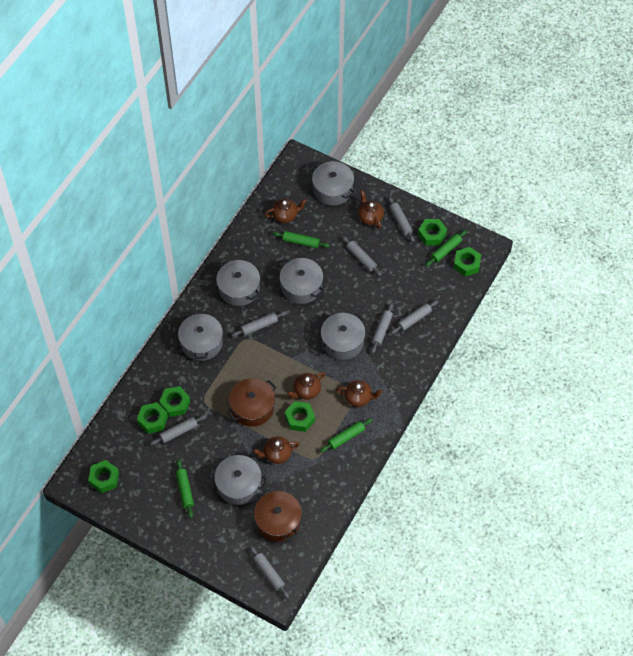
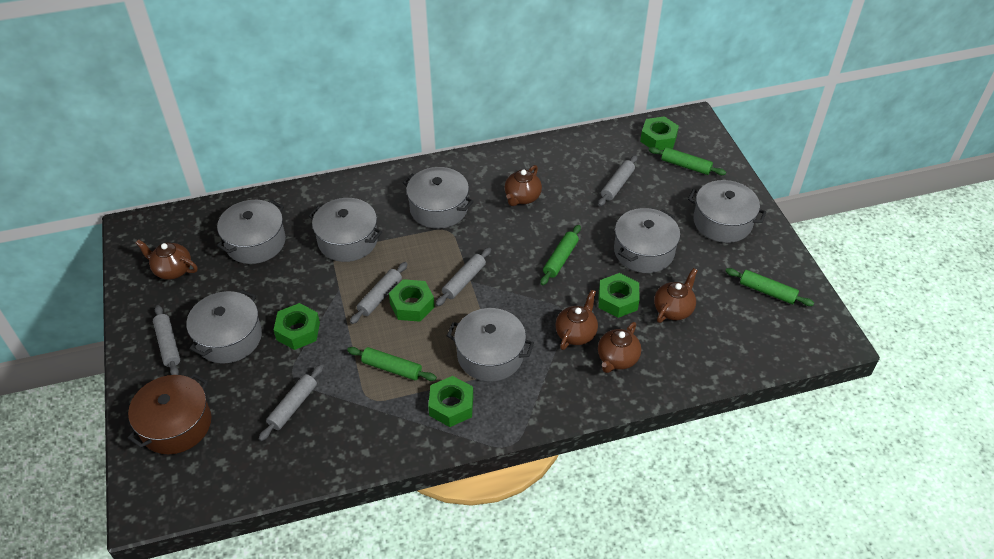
brown pot: 2 -> 1
green nut: 6 -> 5
grey pot: 6 -> 7
grey rolling pin: 7 -> 5

